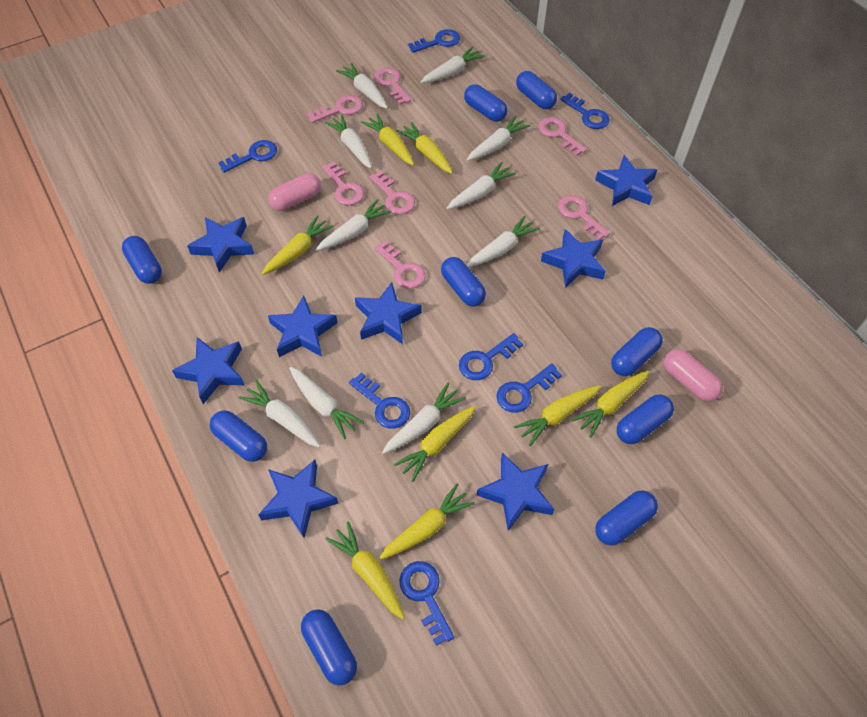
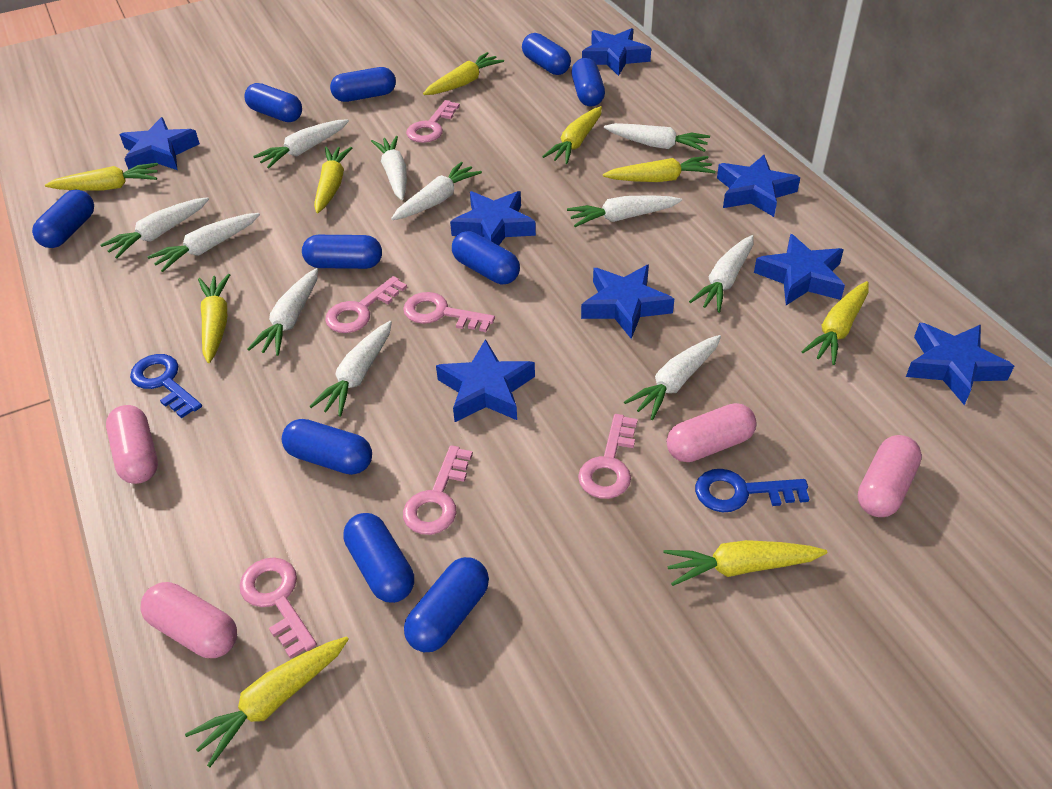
blue capsule: 9 -> 10
blue key: 7 -> 2
pink capsule: 2 -> 4
pink key: 7 -> 6
white carrot: 10 -> 11
yellow carrot: 8 -> 9

